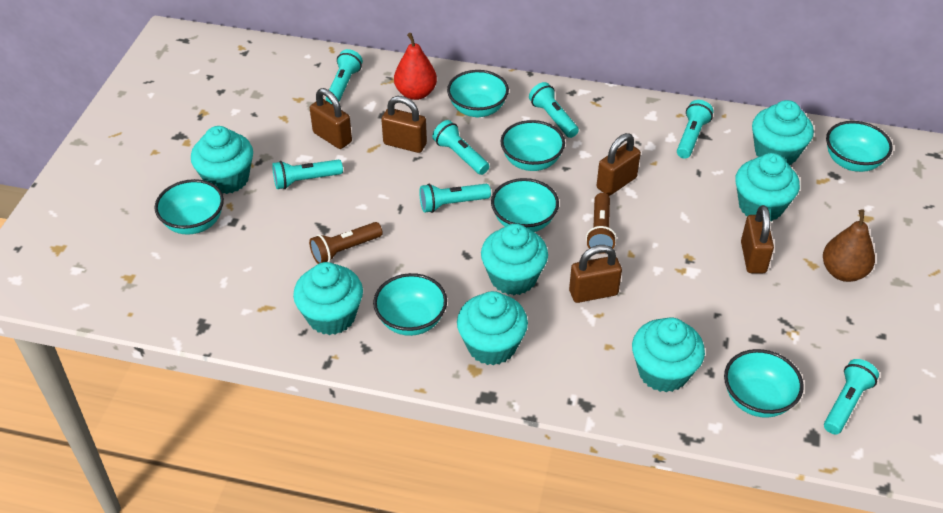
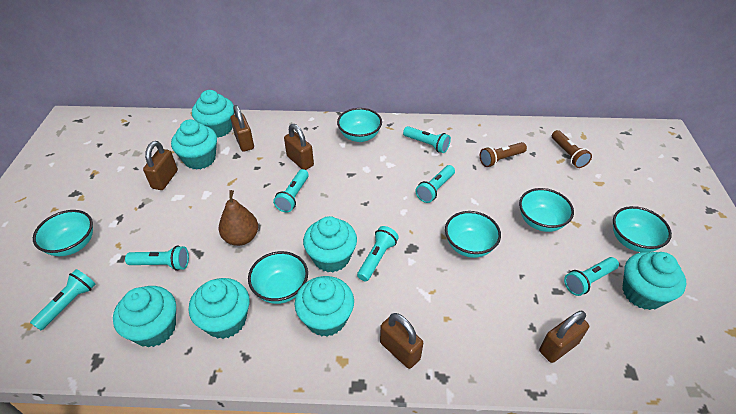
red pear: 1 -> 0
turquoise bowl: 7 -> 6

